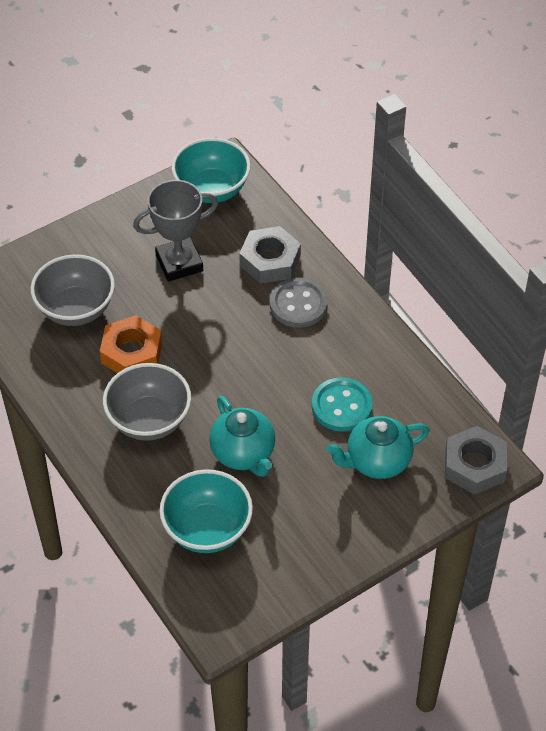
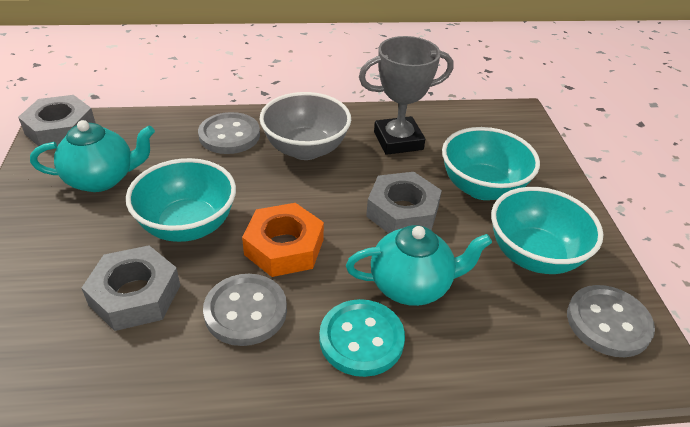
grey bowl: 2 -> 1
grey button: 1 -> 3
grey nut: 2 -> 3
turquoise bowl: 2 -> 3

